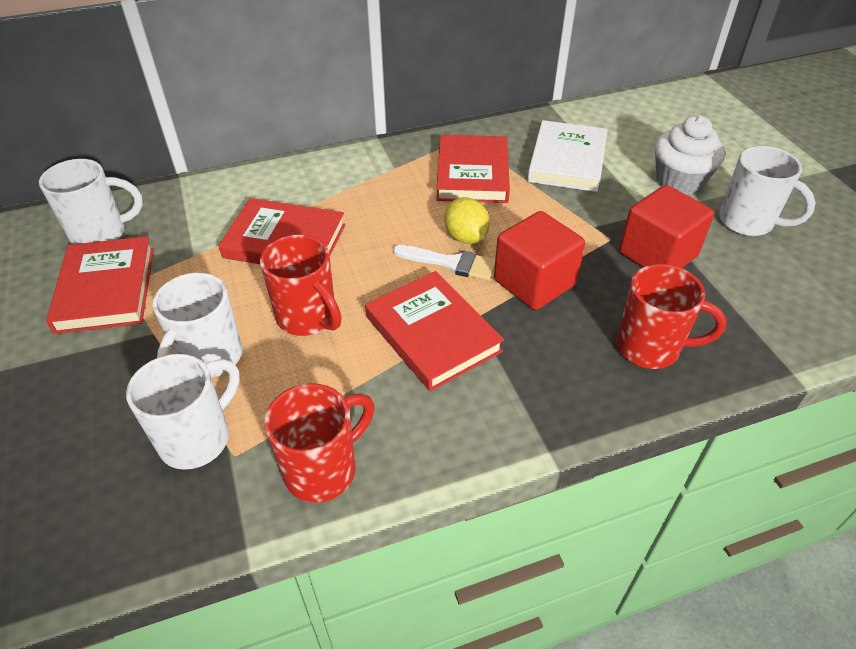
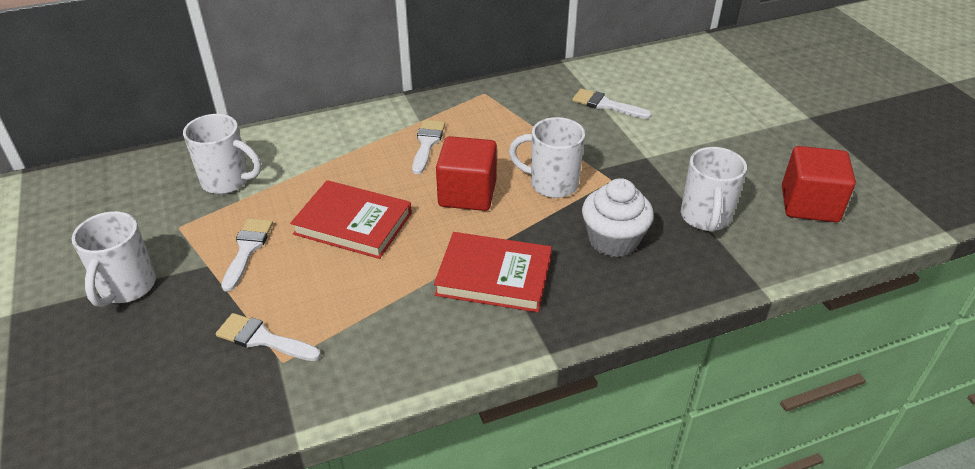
red book: 4 -> 2
red mug: 3 -> 0
white book: 1 -> 0
white brush: 1 -> 4
yellow lemon: 1 -> 0

